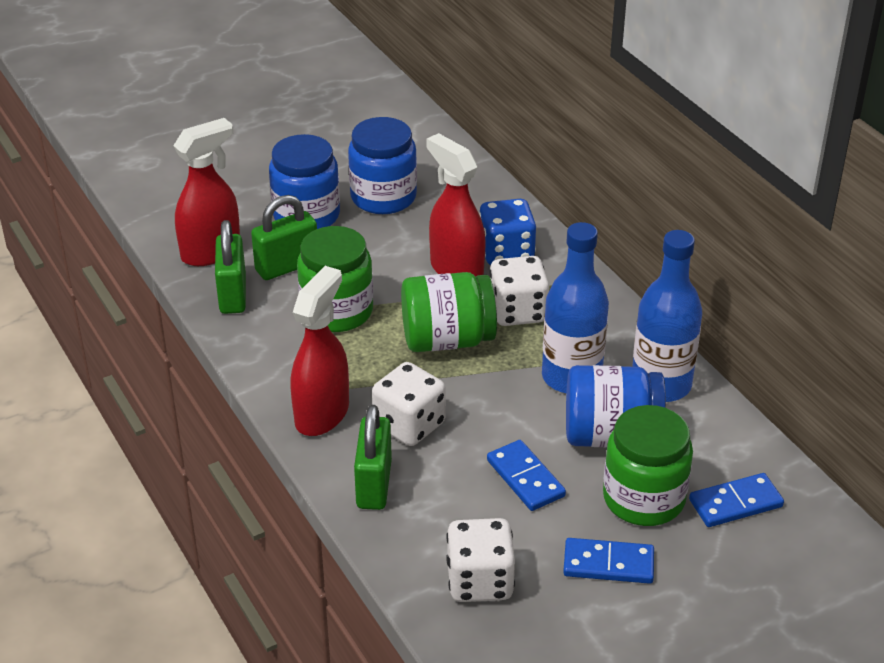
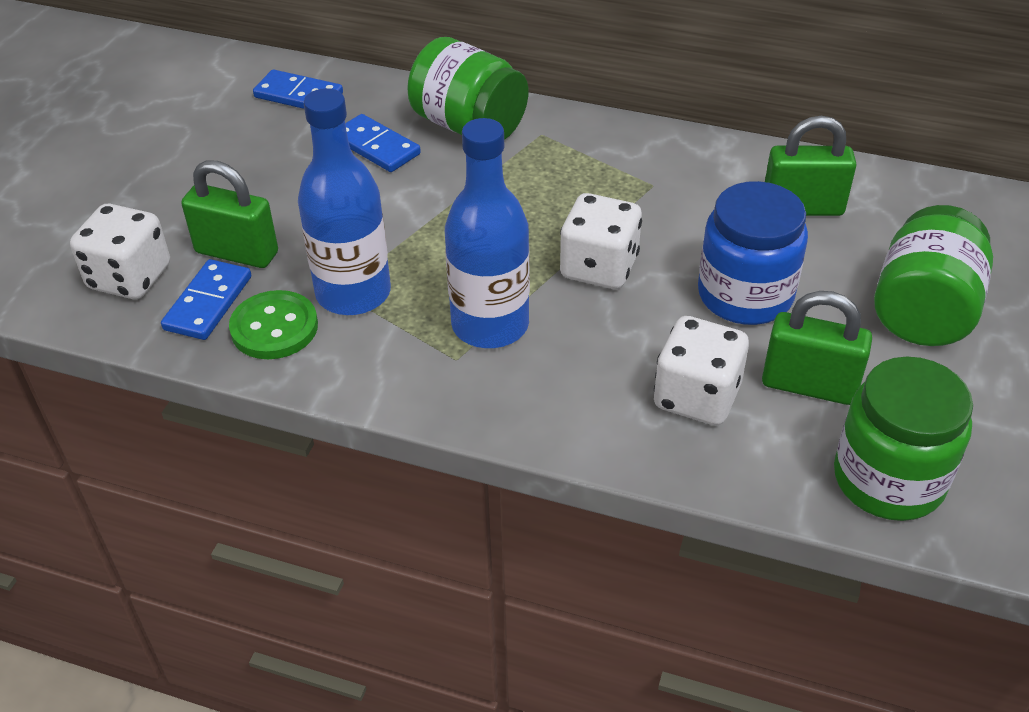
blue dice: 1 -> 0
blue jar: 3 -> 1
green button: 0 -> 1
red spray bottle: 3 -> 0

